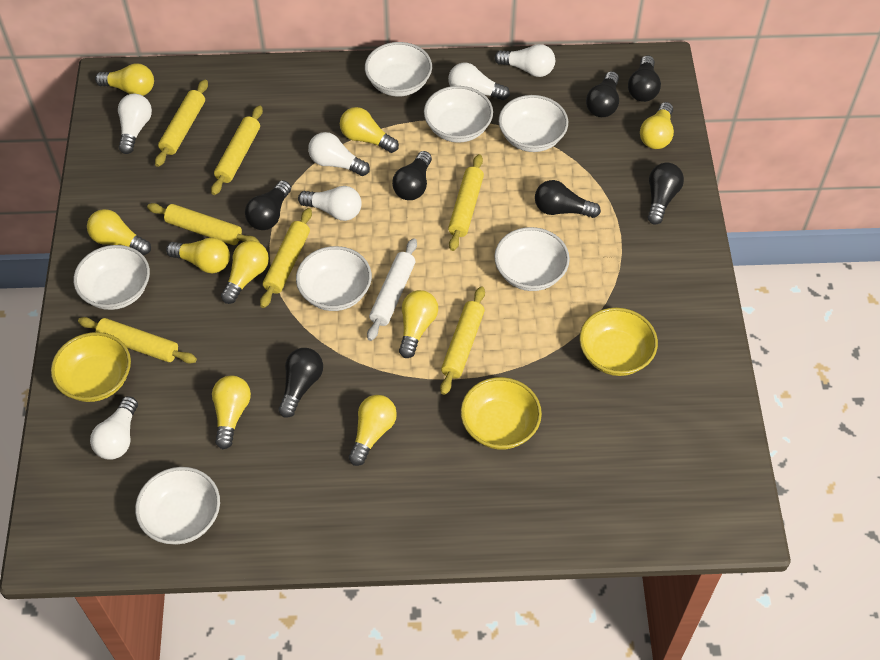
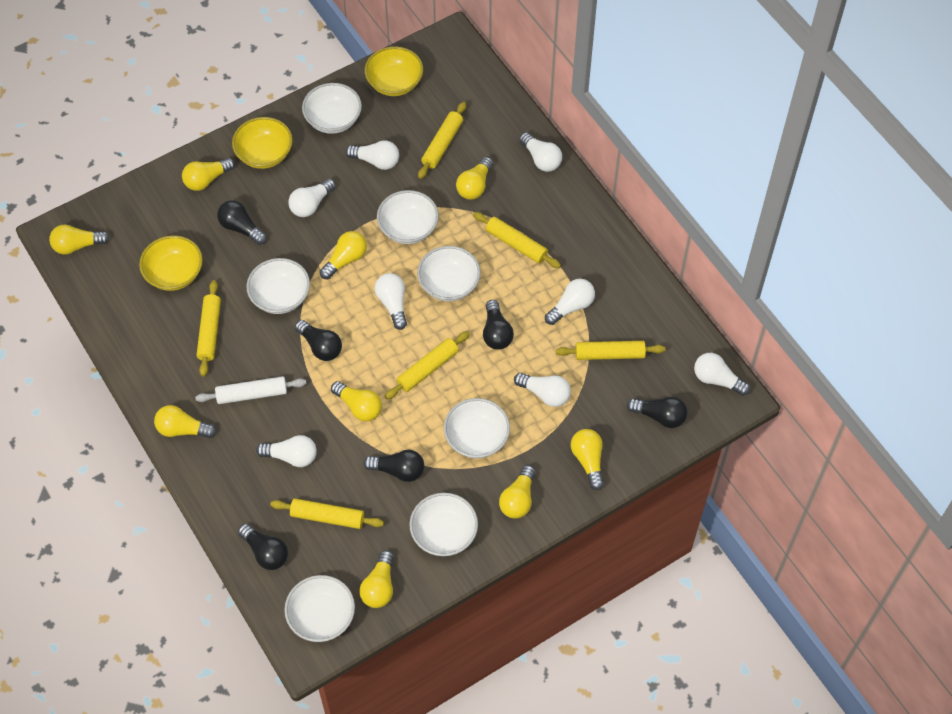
black light bulb: 7 -> 6
white light bulb: 6 -> 8
yellow rolling pin: 7 -> 6

